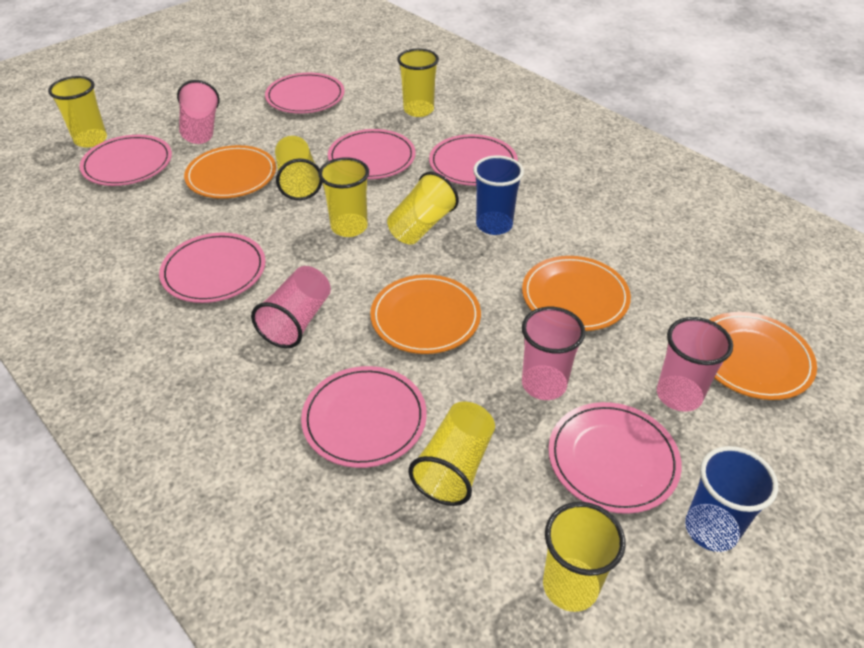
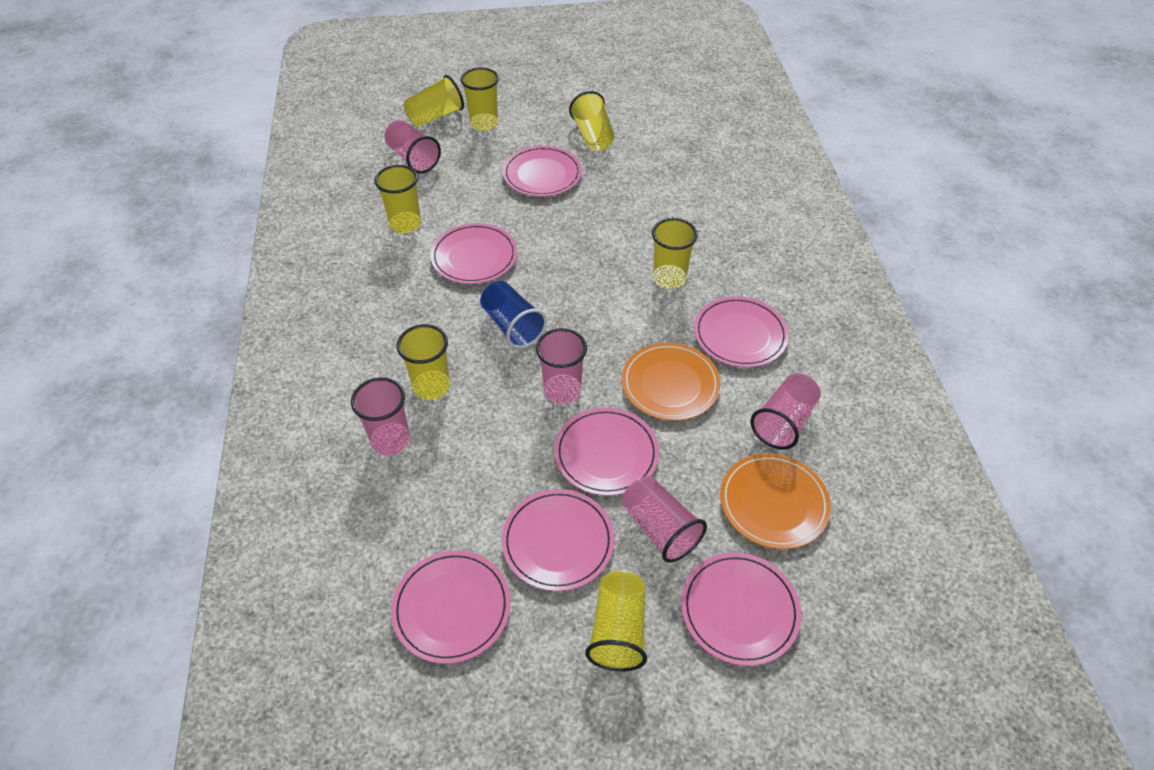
blue cup: 2 -> 1
orange plate: 4 -> 2
pink cup: 4 -> 5

